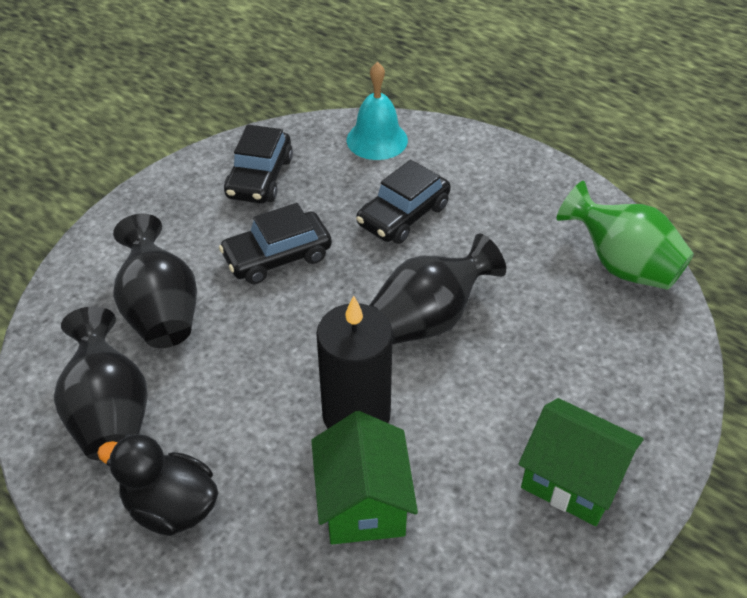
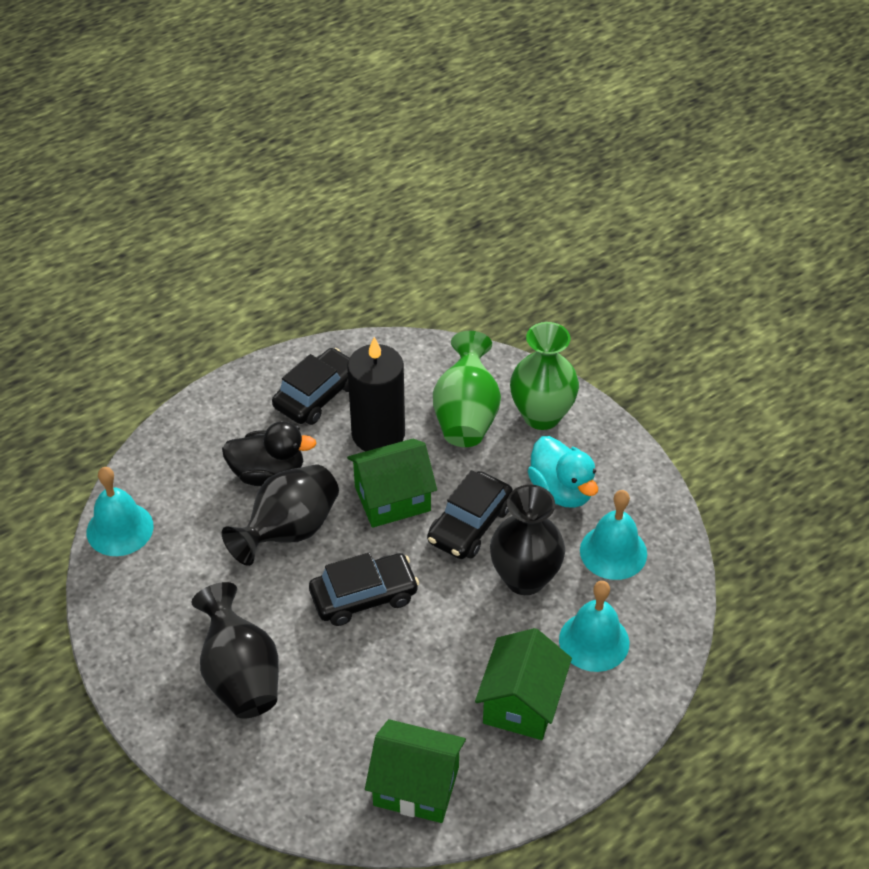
green house: 2 -> 3
green vase: 1 -> 2
turquoise bell: 1 -> 3
turquoise duck: 0 -> 1

